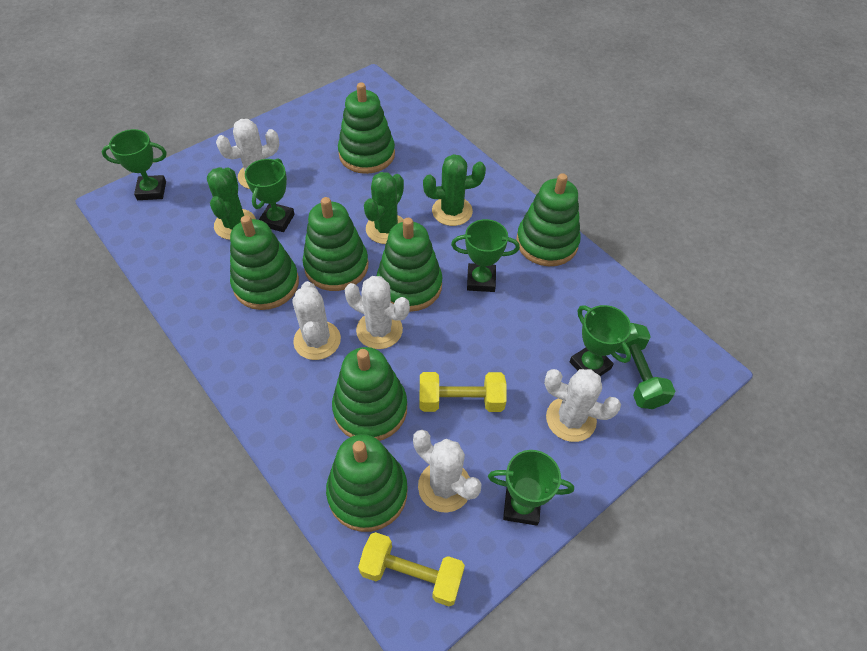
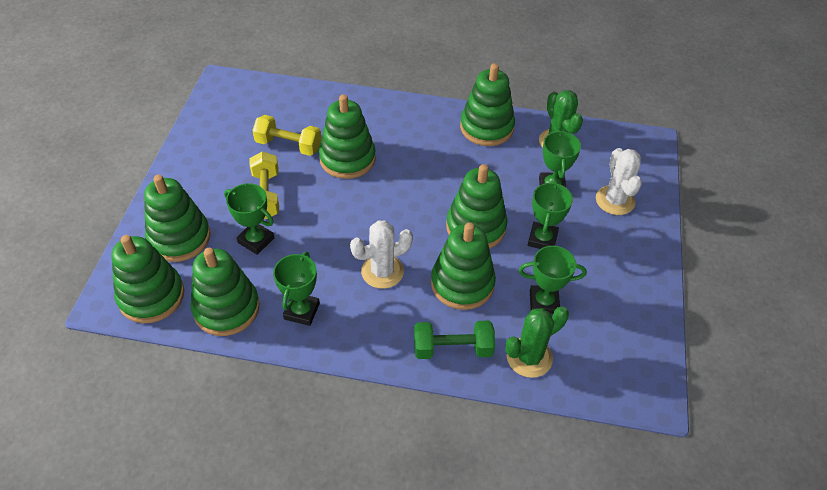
green cactus: 3 -> 2
white cactus: 5 -> 2

